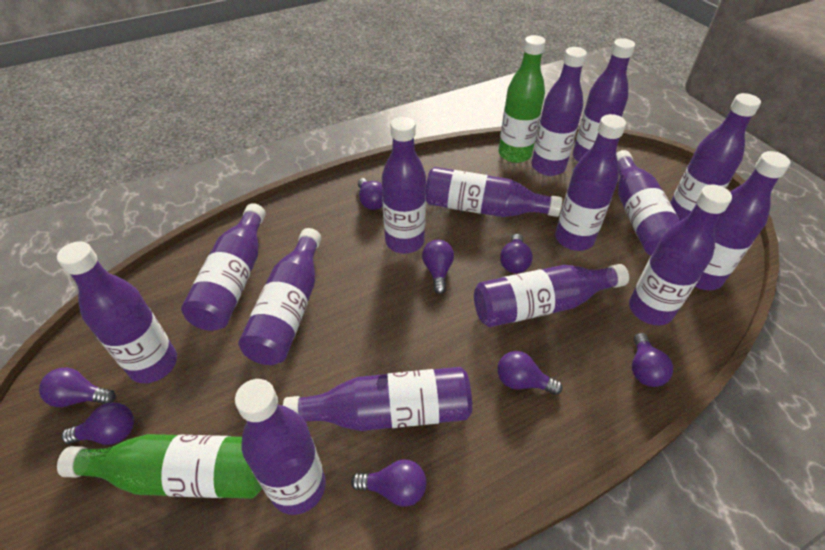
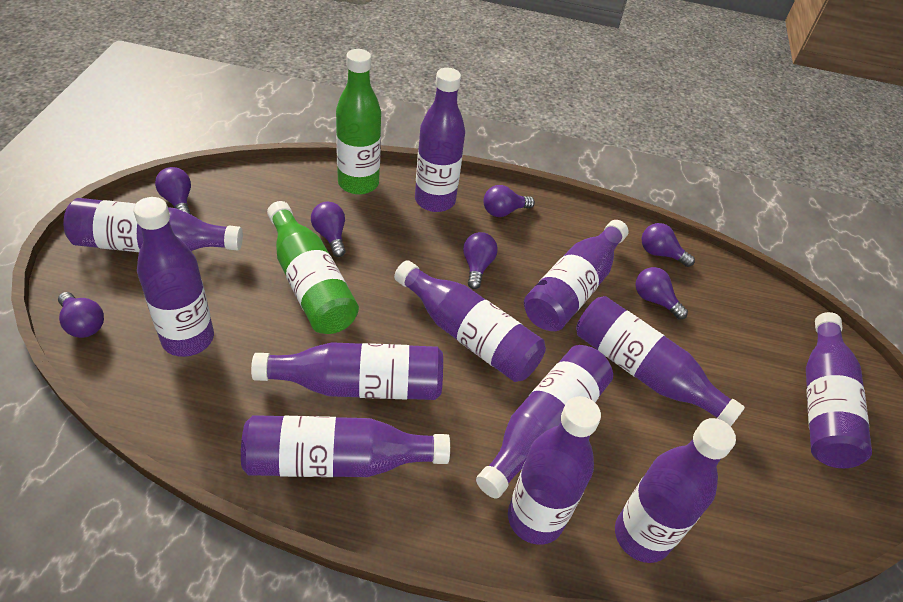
purple bottle: 15 -> 12
purple light bulb: 8 -> 7

